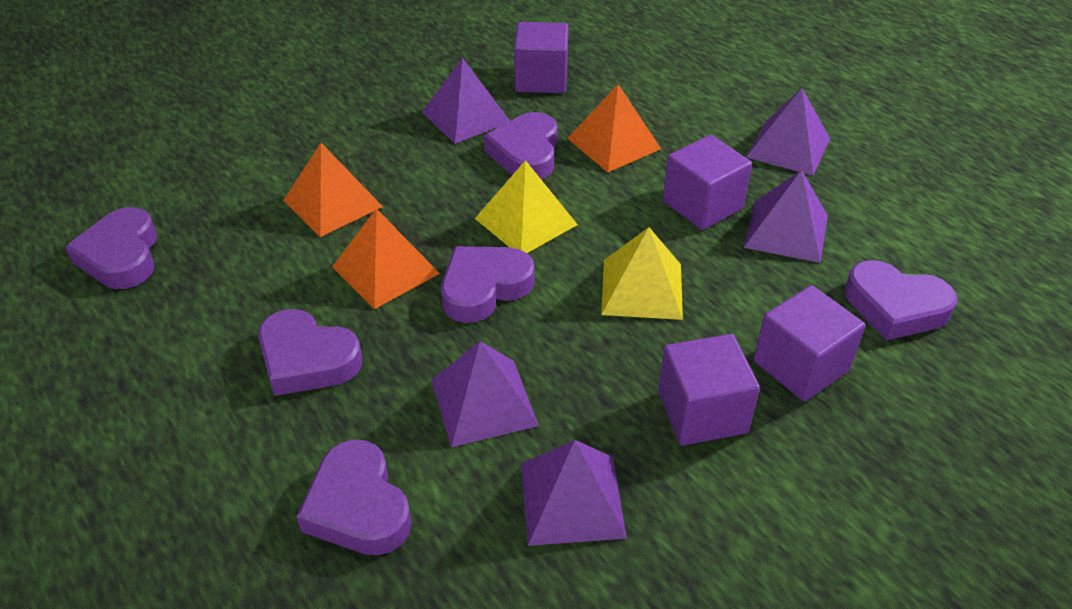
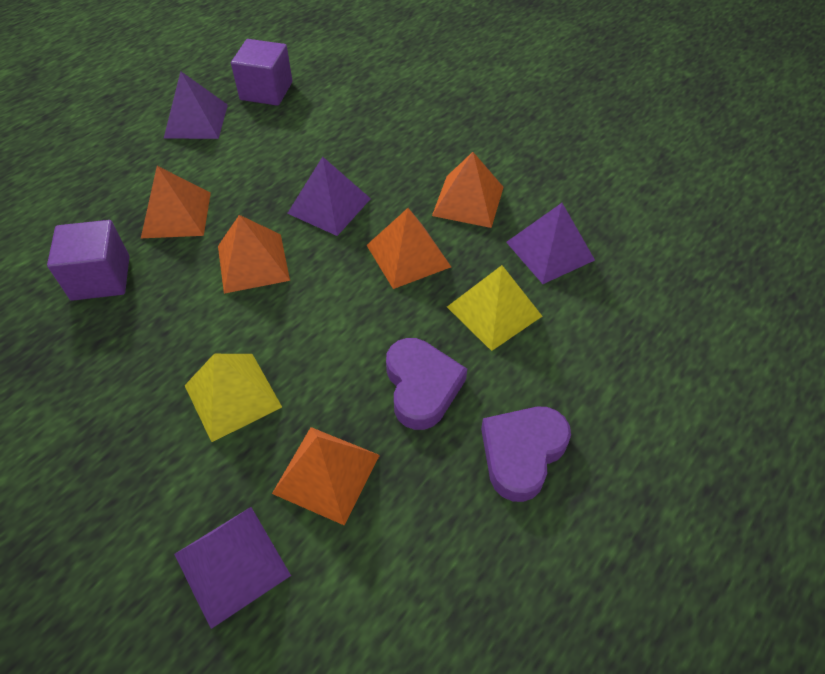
orange pyramid: 3 -> 5
purple cube: 4 -> 2
purple heart: 6 -> 2
purple pyramid: 5 -> 4

